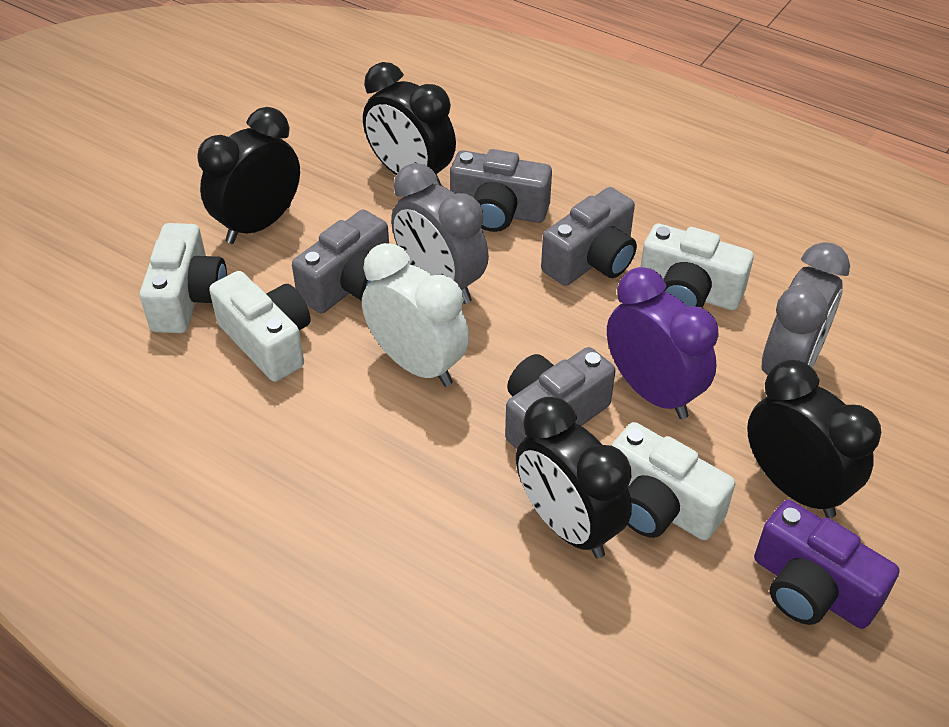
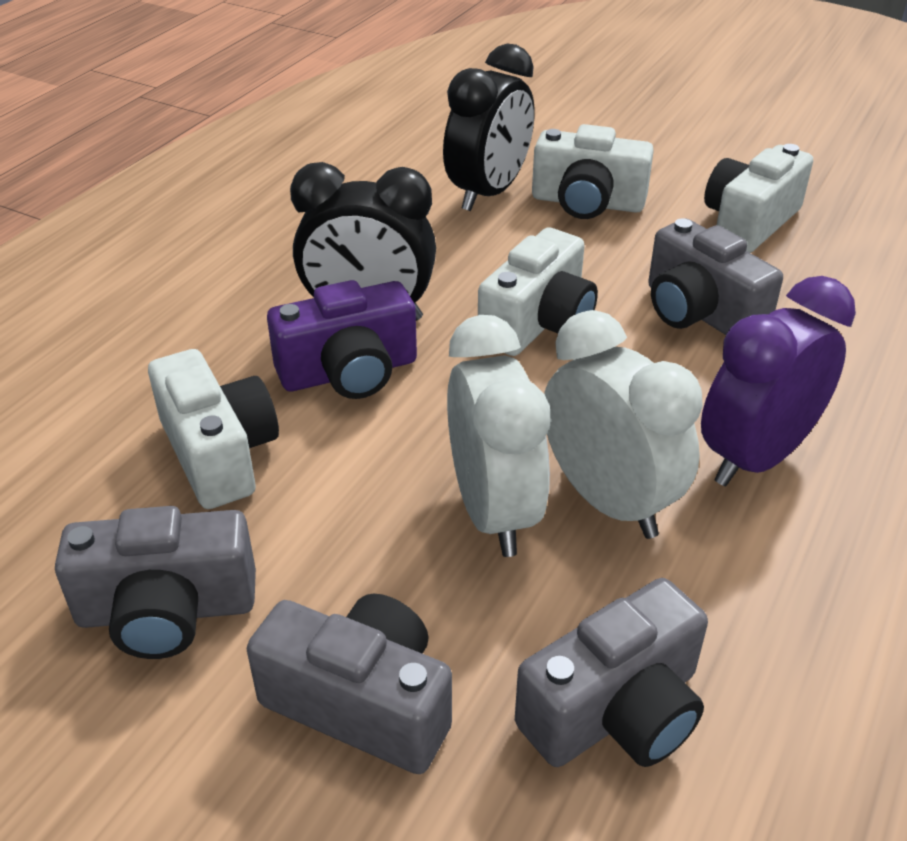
black clock: 4 -> 2
grey clock: 2 -> 0
white clock: 1 -> 2

